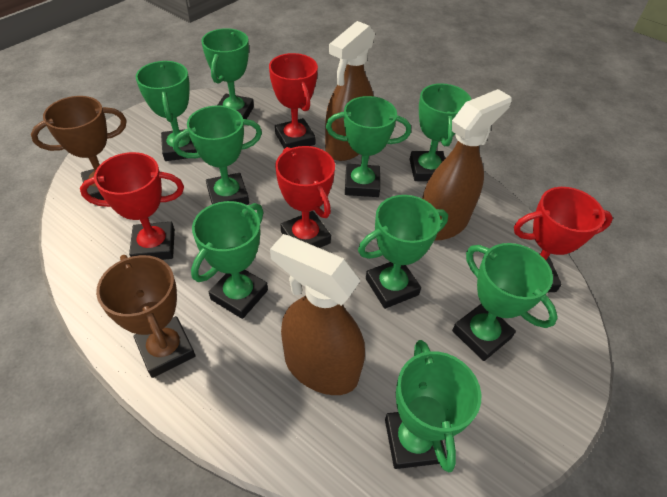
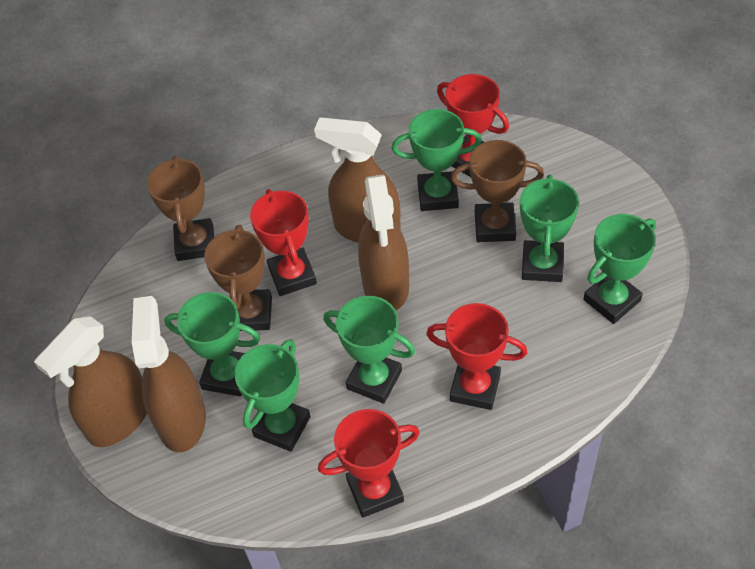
brown spray bottle: 3 -> 4
brown trophy: 2 -> 3
green trophy: 9 -> 6

